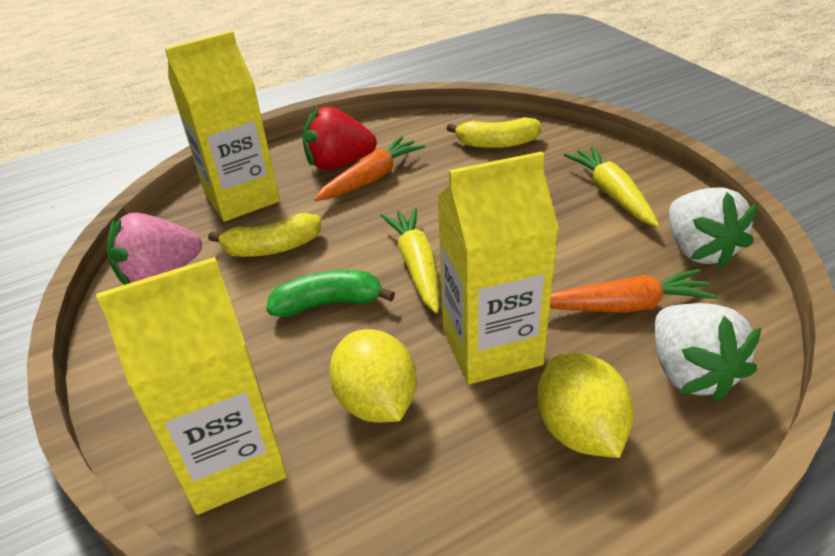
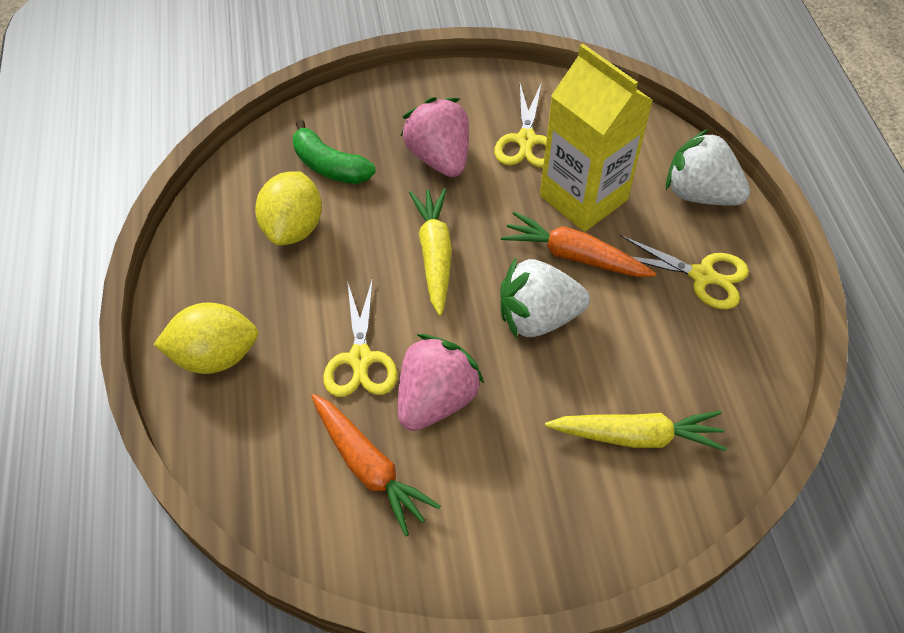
pink strawberry: 1 -> 2
red strawberry: 1 -> 0
yellow banana: 2 -> 0
yellow carton: 3 -> 1
yellow scissors: 0 -> 3

